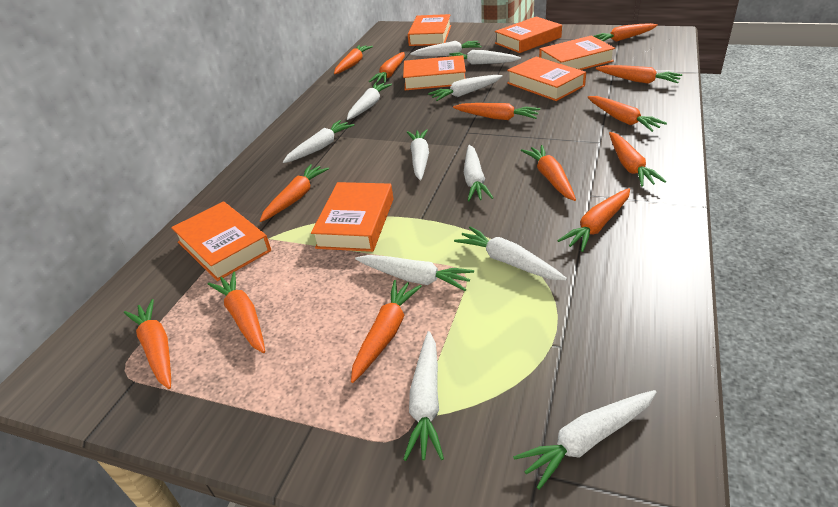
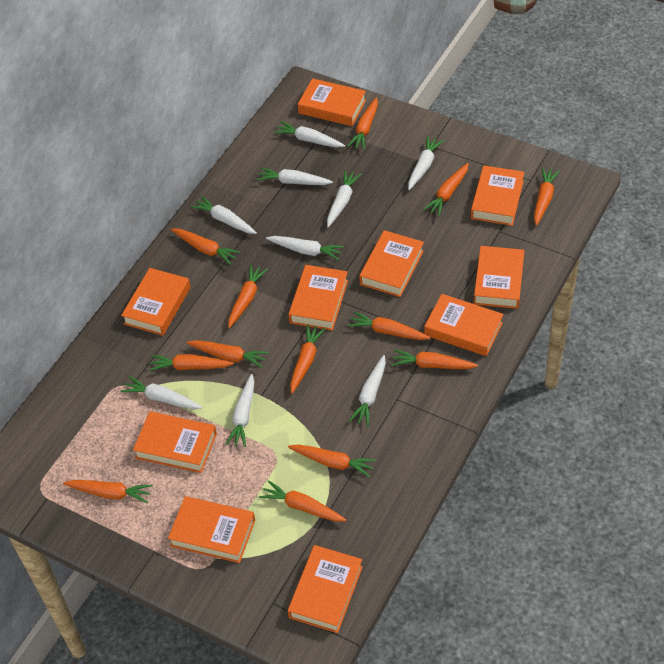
orange book: 7 -> 10
white carrot: 11 -> 9

